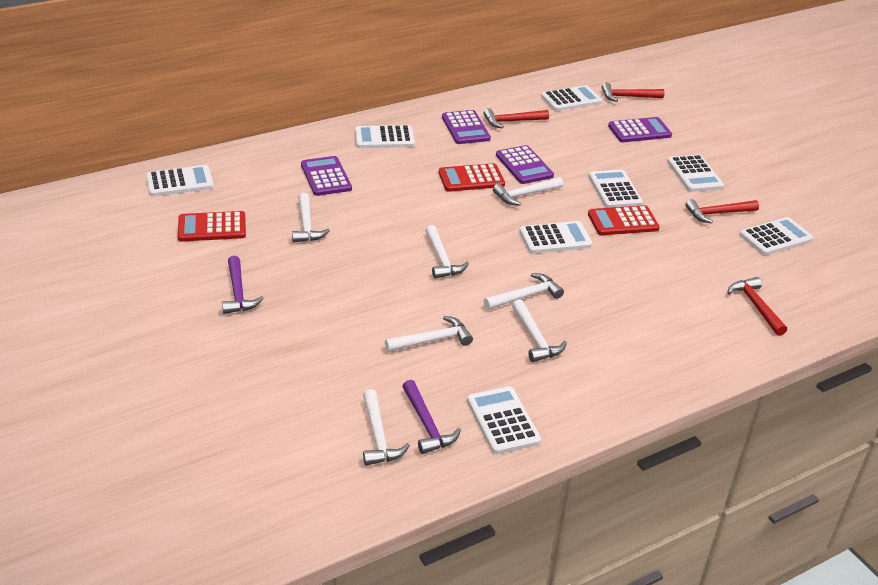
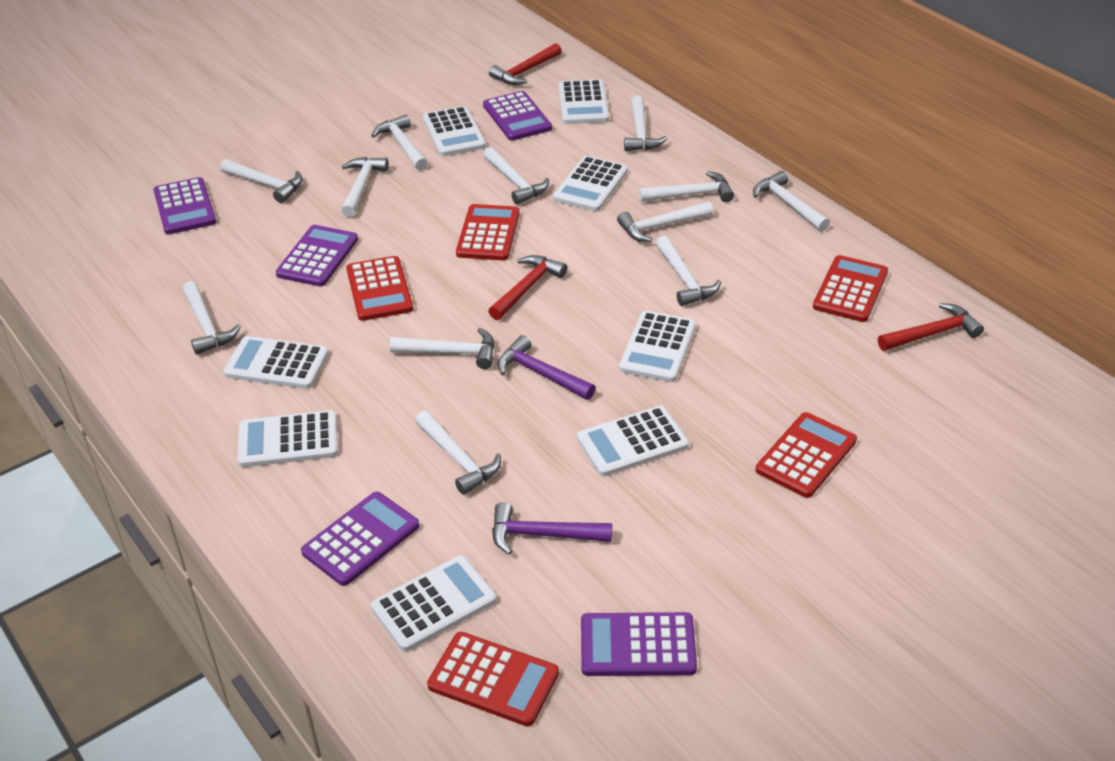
purple calculator: 4 -> 5
red calculator: 3 -> 5
red hammer: 4 -> 3
white hammer: 7 -> 12

